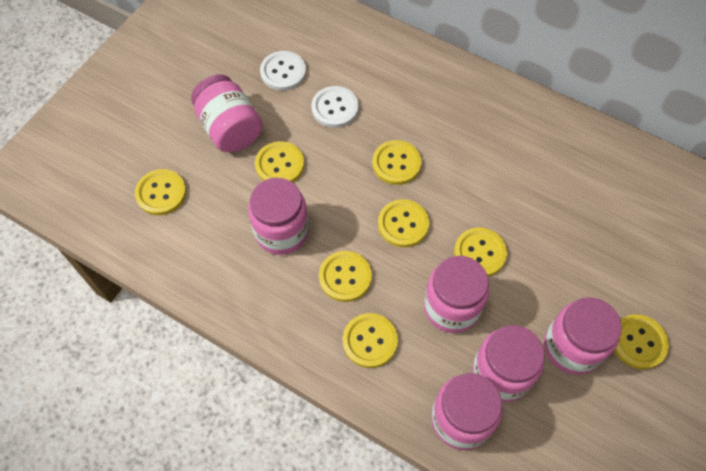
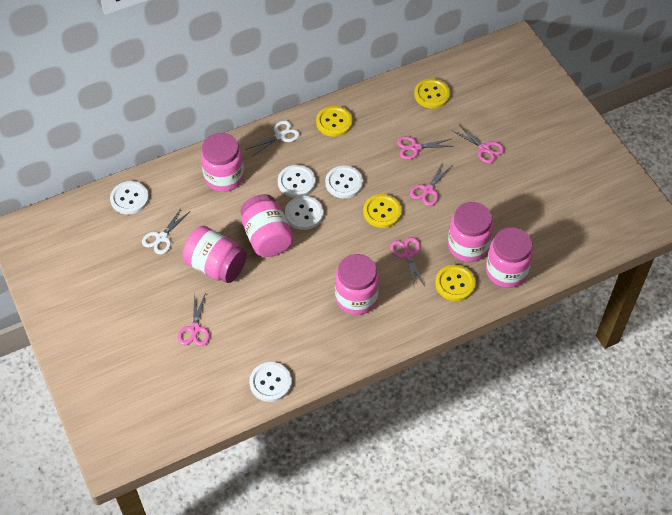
pink scissors: 0 -> 5
white button: 2 -> 5
white scissors: 0 -> 2
yellow button: 8 -> 4

